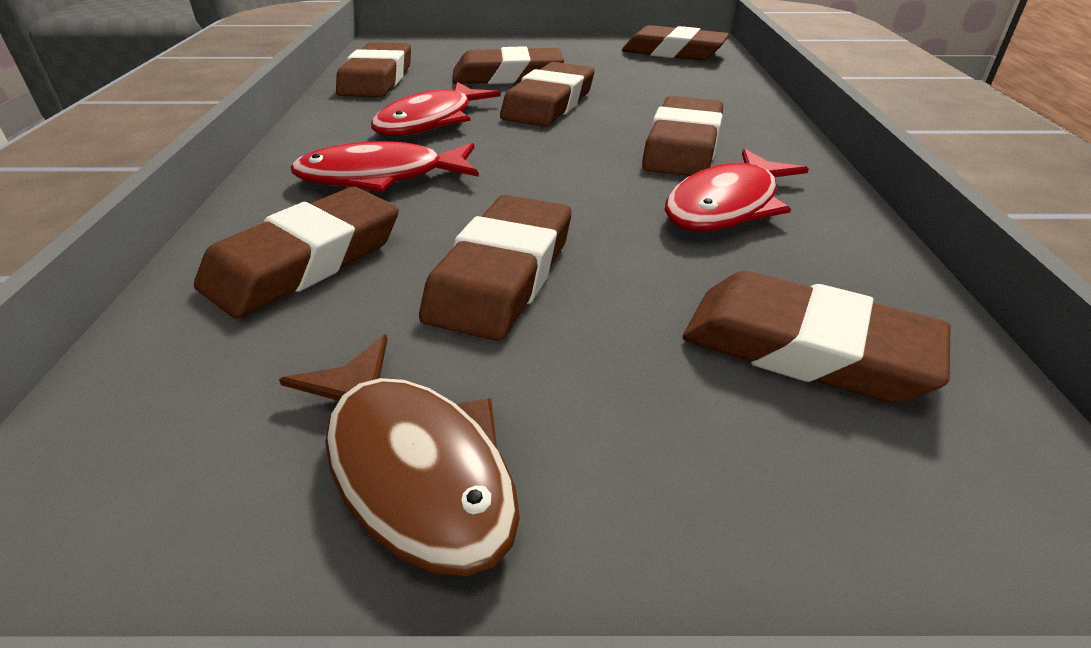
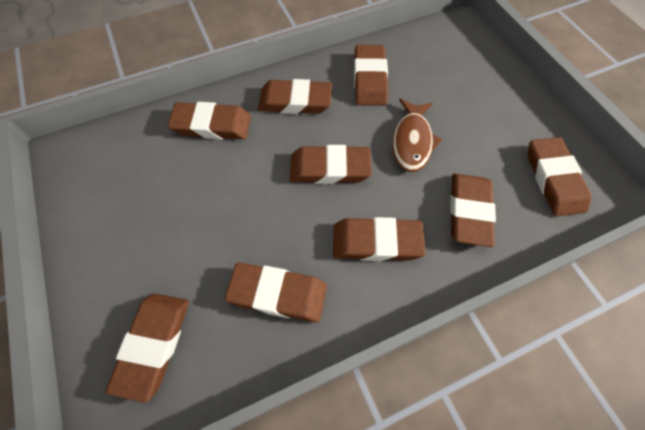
brown eraser: 8 -> 9
red fish: 3 -> 0

